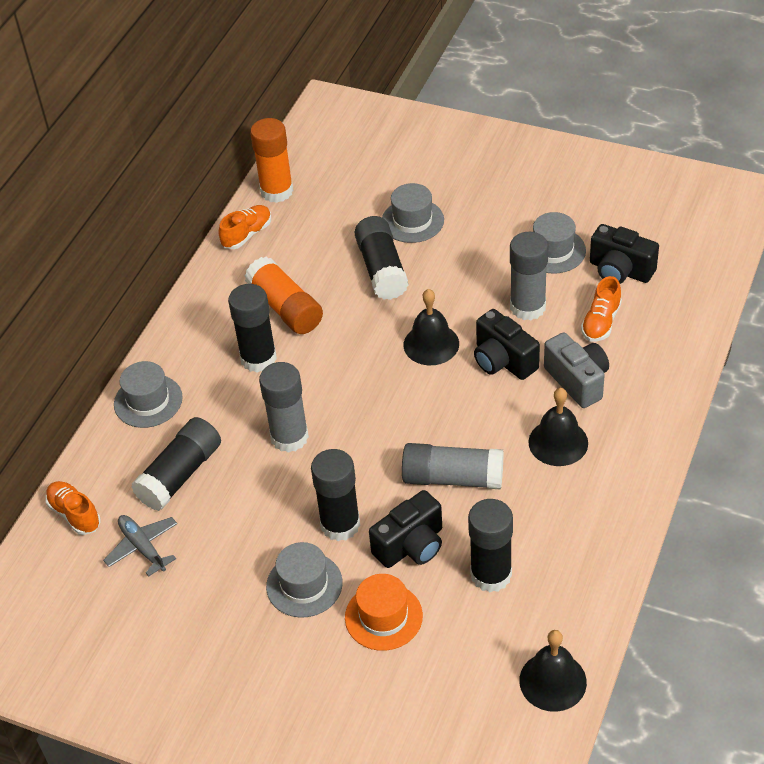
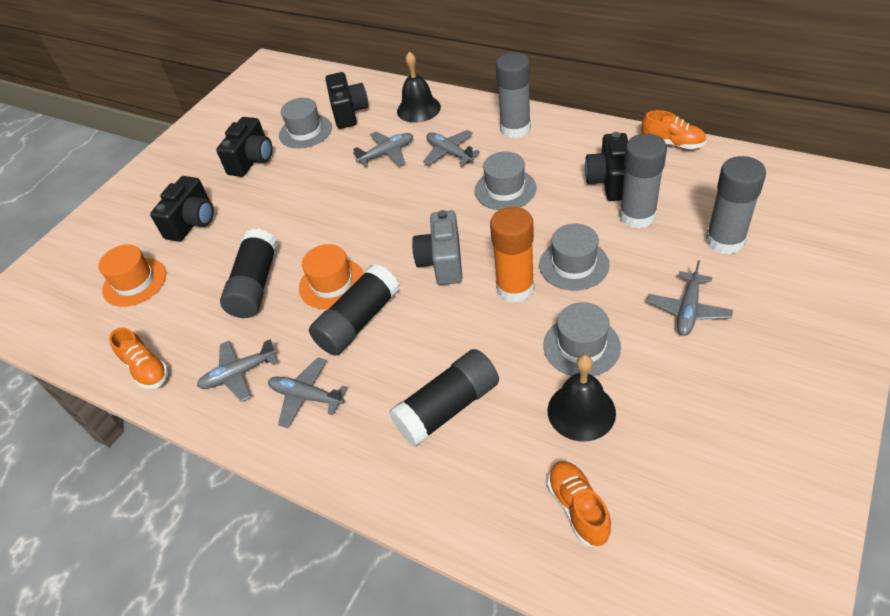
black bell: 3 -> 2
black camera: 3 -> 4
black glue stick: 5 -> 3
grey plane: 1 -> 5
orange glue stick: 2 -> 1
orange hat: 1 -> 2

